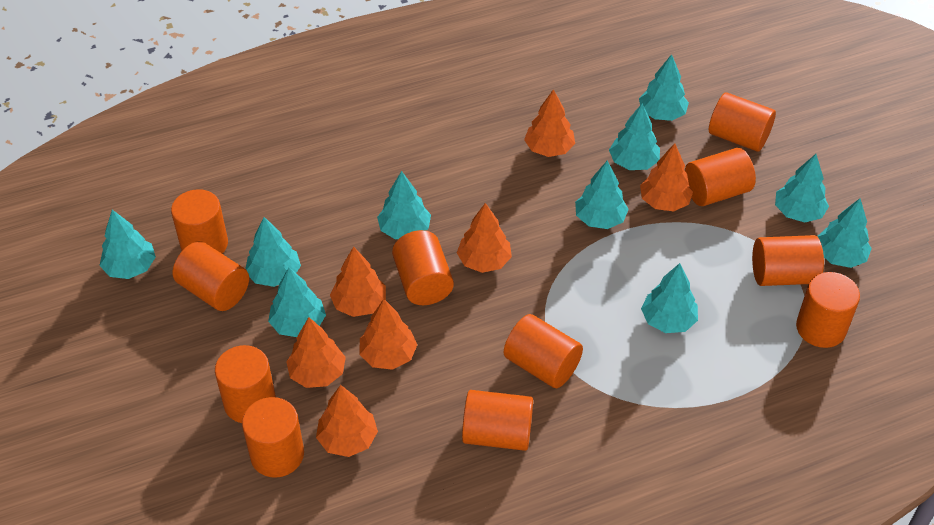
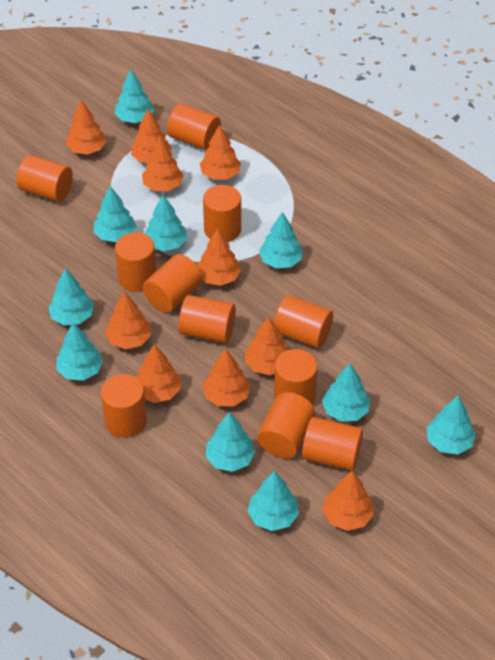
orange tree: 7 -> 10

